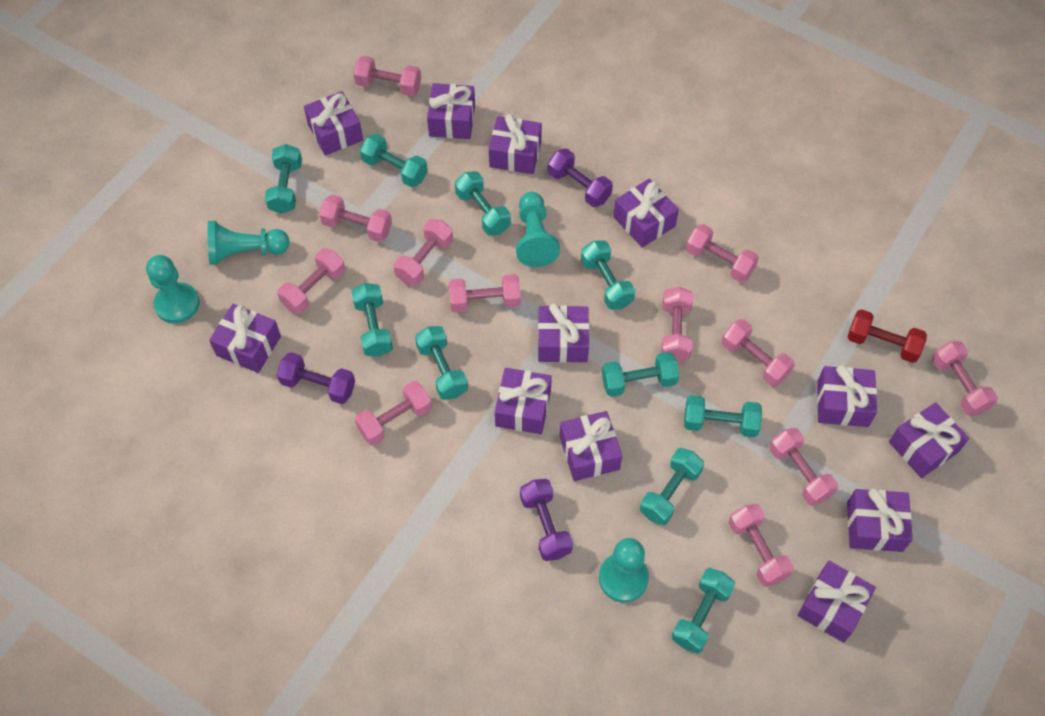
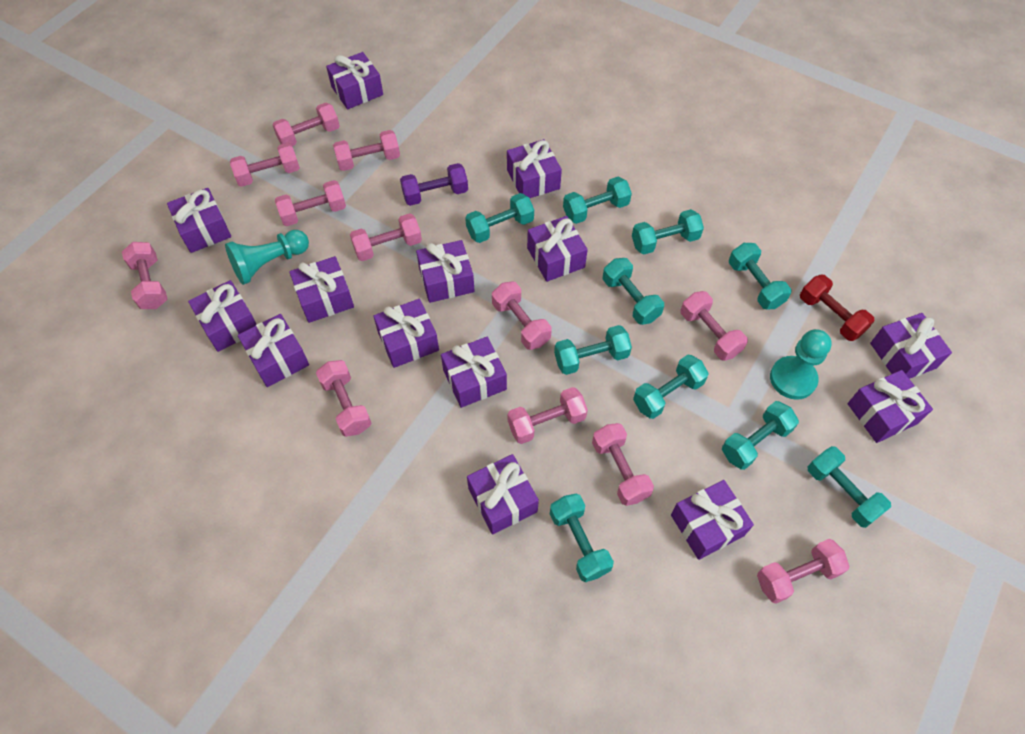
purple dumbbell: 3 -> 1
purple gift: 12 -> 14
turquoise pawn: 4 -> 2

